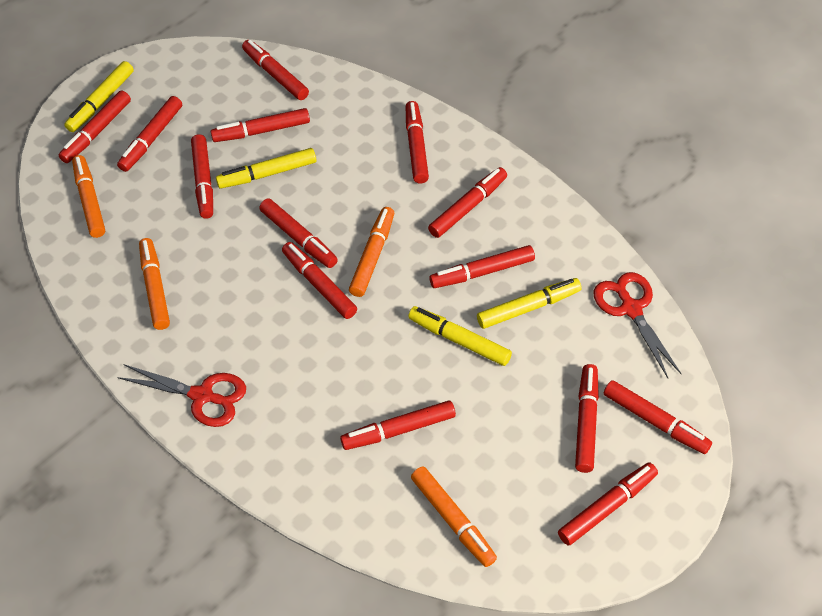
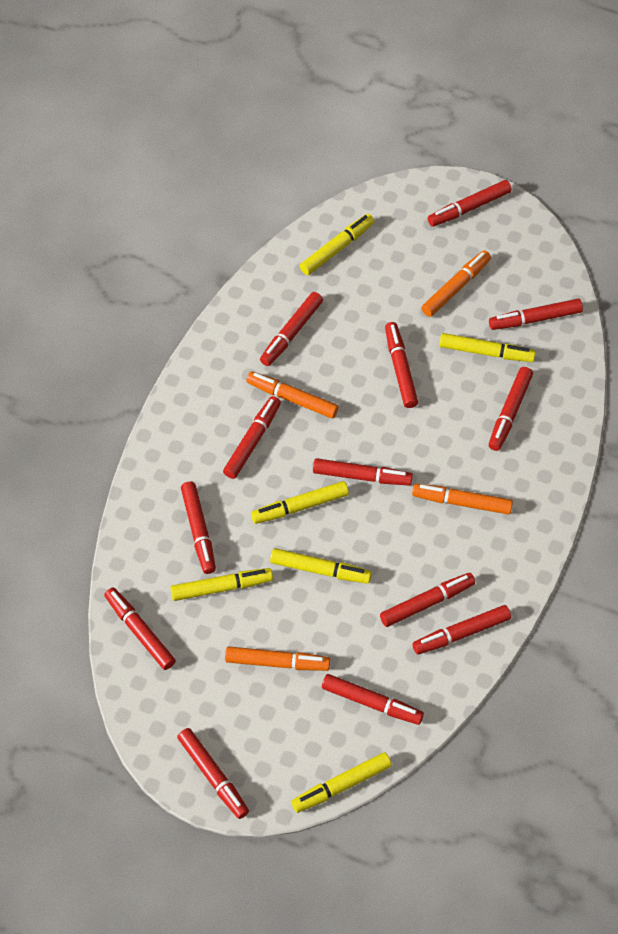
red marker: 14 -> 13
red scissors: 2 -> 0
yellow marker: 4 -> 6

